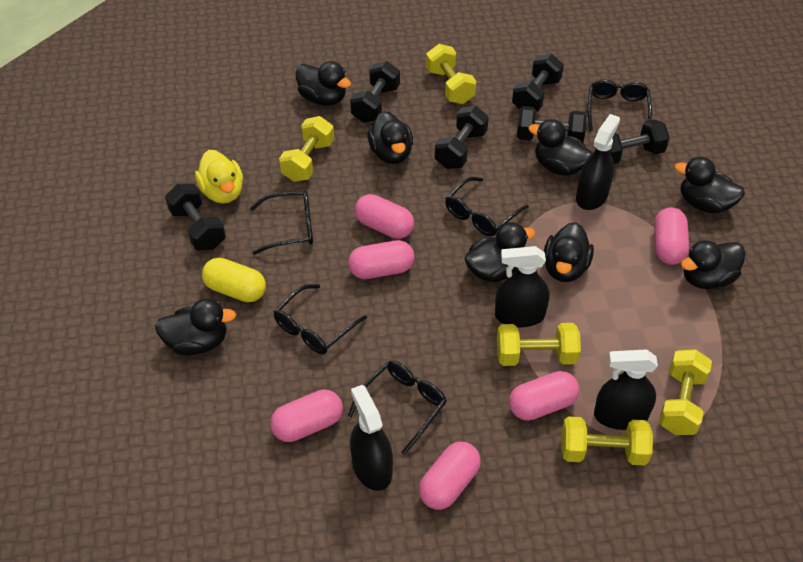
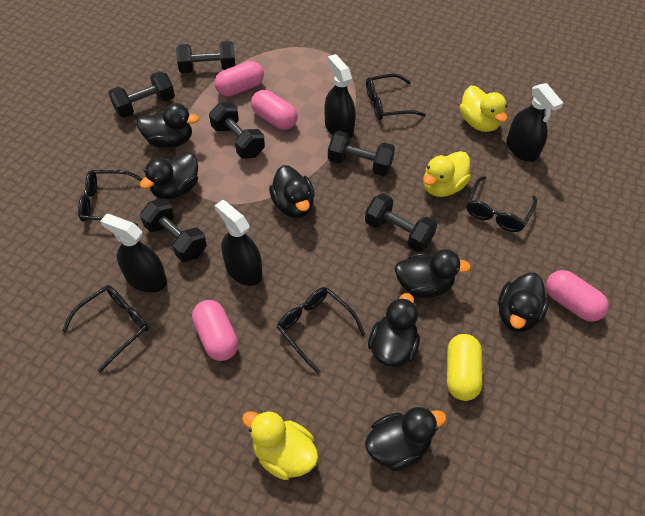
black duck: 8 -> 7
pink capsule: 6 -> 4
yellow duck: 1 -> 3
yellow dumbbell: 5 -> 0

